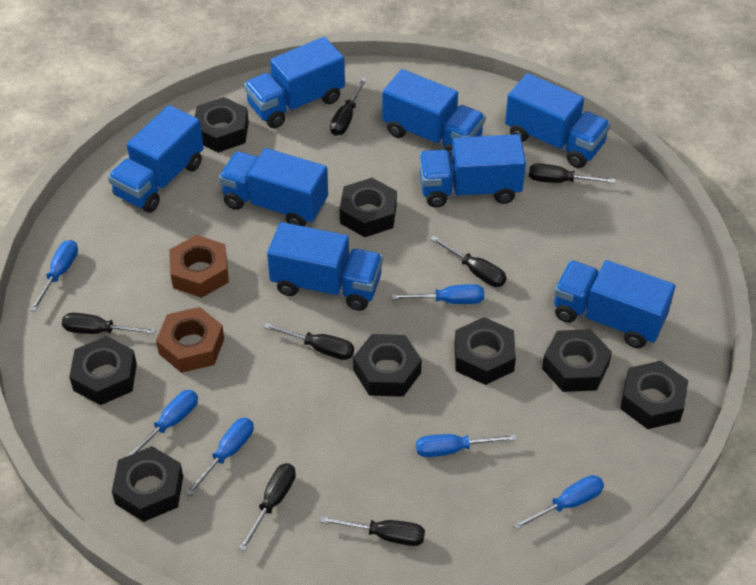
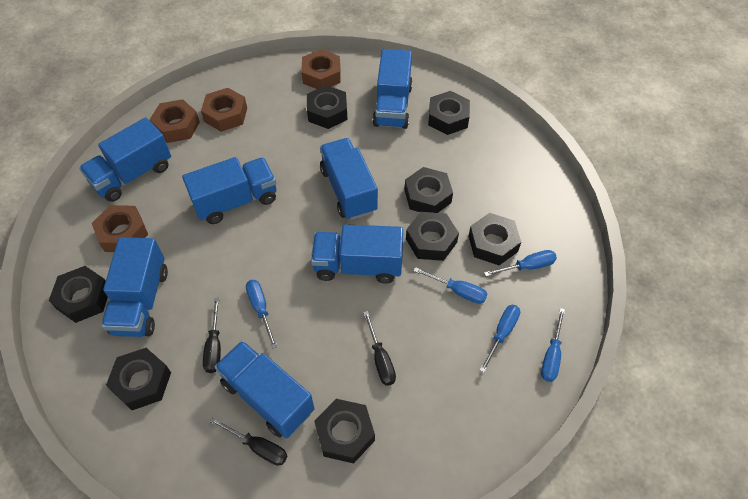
black screwdriver: 7 -> 3
blue screwdriver: 6 -> 5
blue truck: 8 -> 7
brown nut: 2 -> 4

